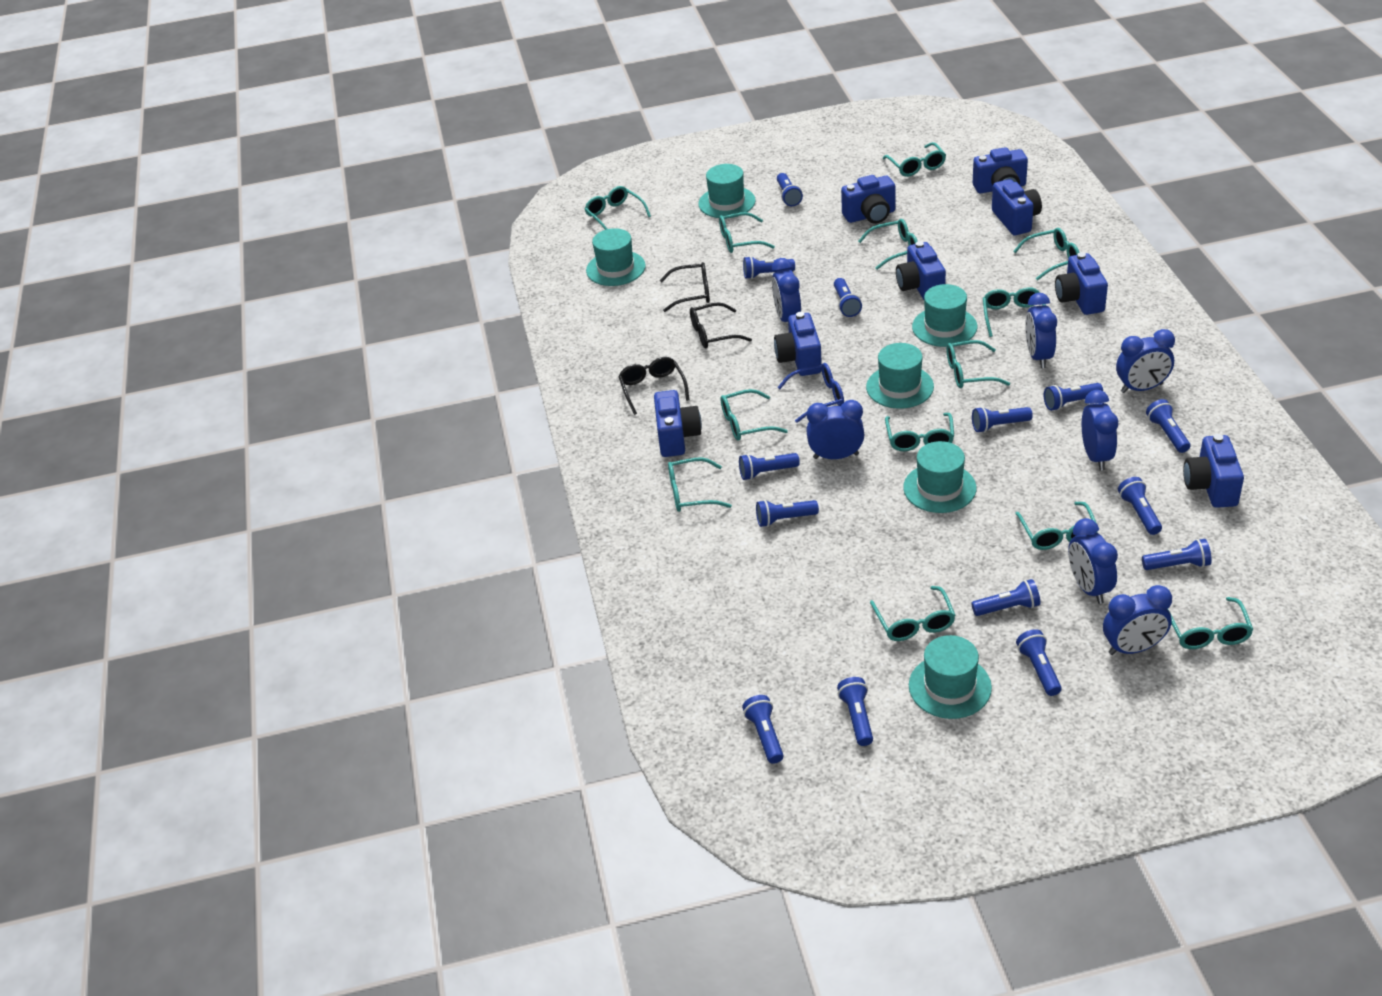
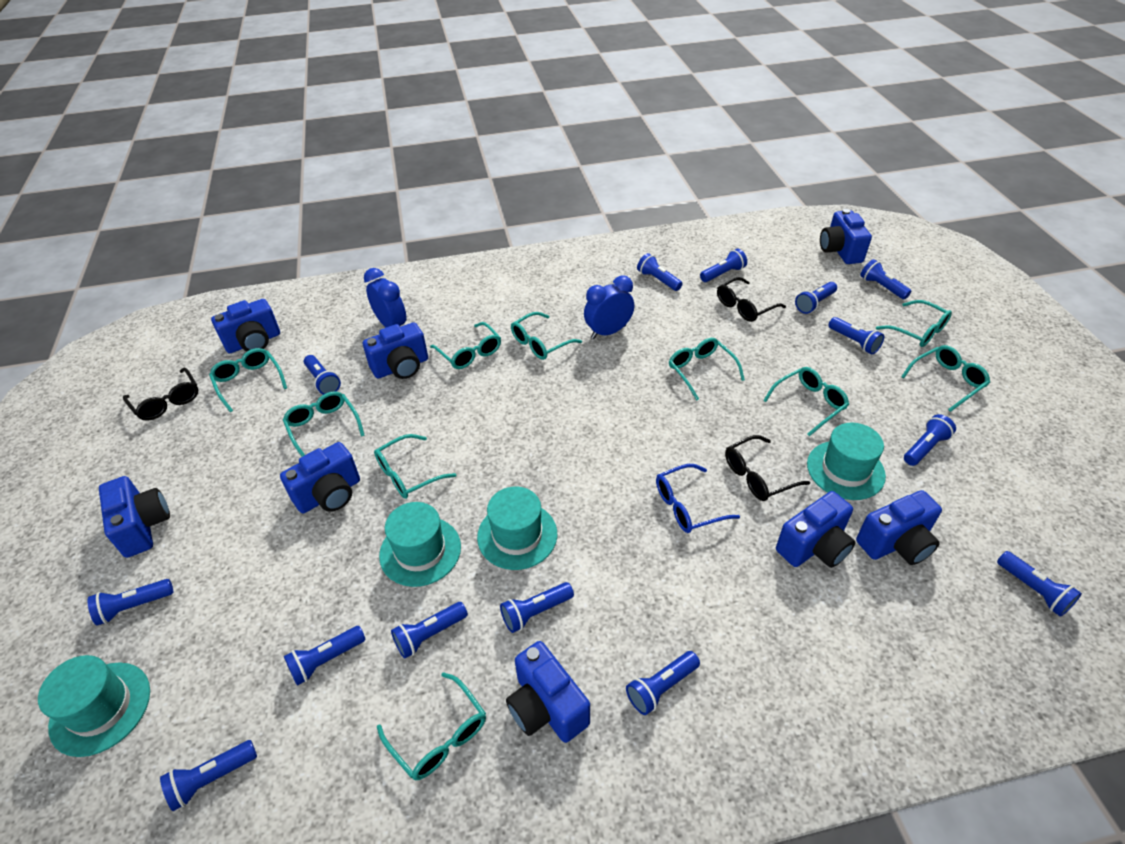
blue clock: 7 -> 2
turquoise glasses: 13 -> 10
turquoise hat: 6 -> 4

